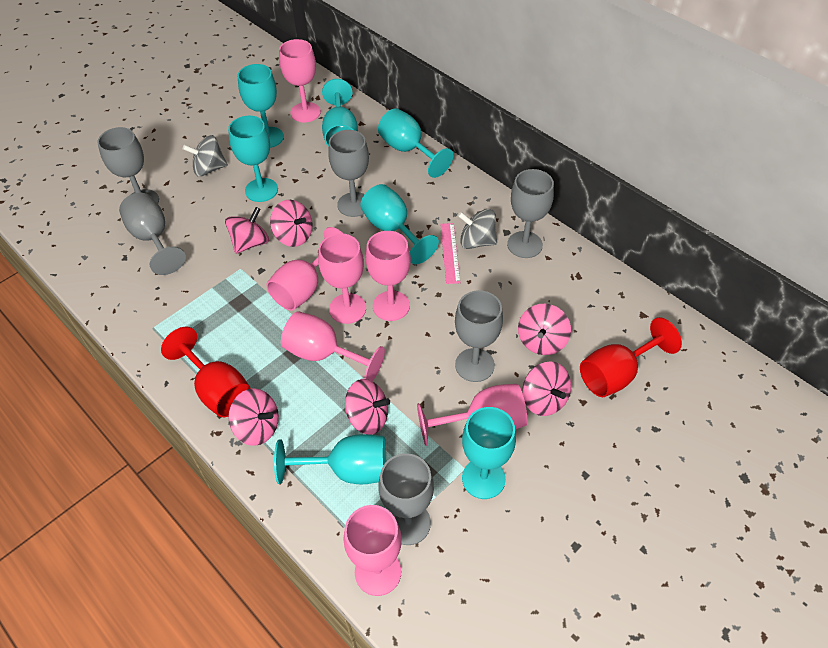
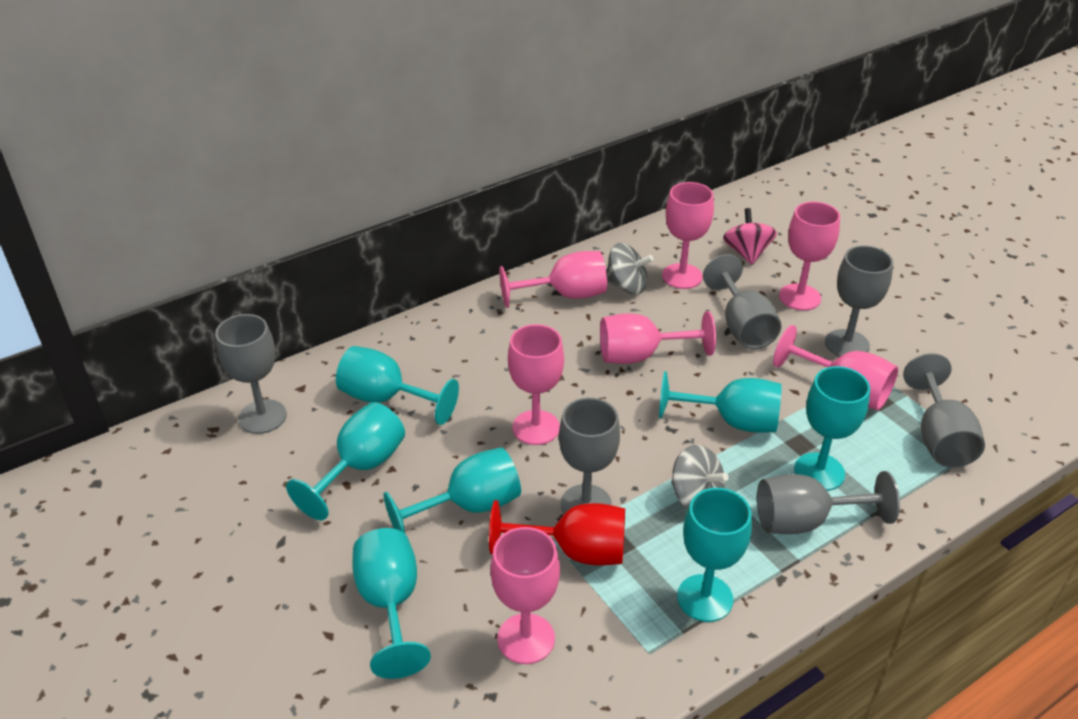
pink ruler: 1 -> 0
pink spinning top: 6 -> 1
red goblet: 2 -> 1

